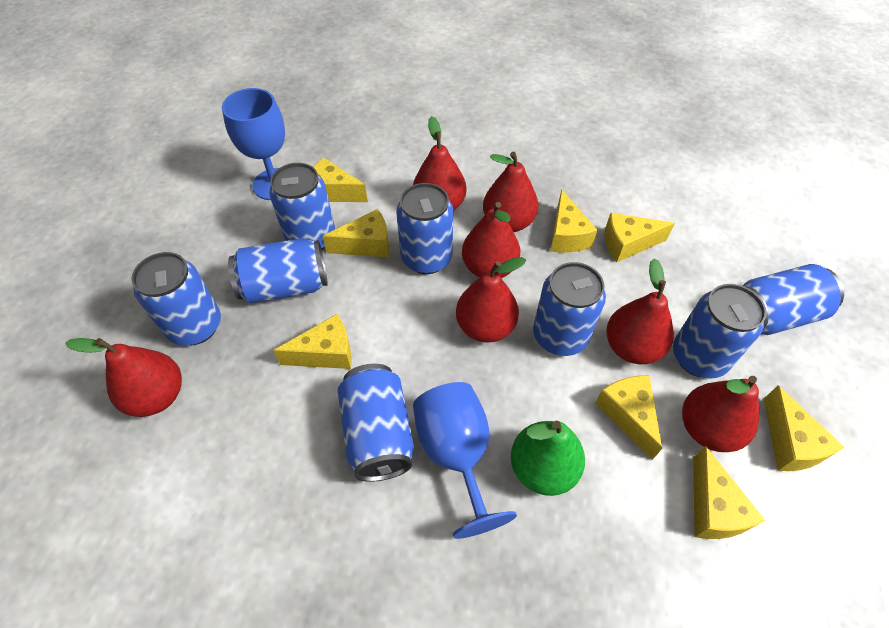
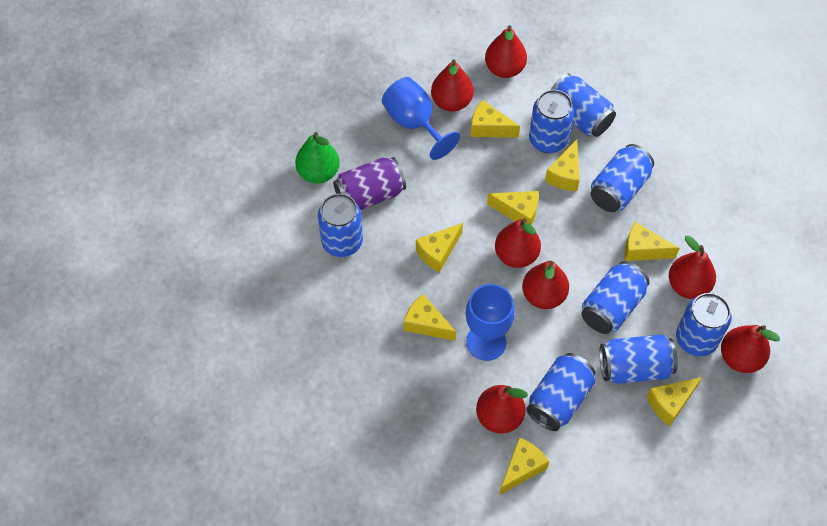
purple can: 0 -> 1

